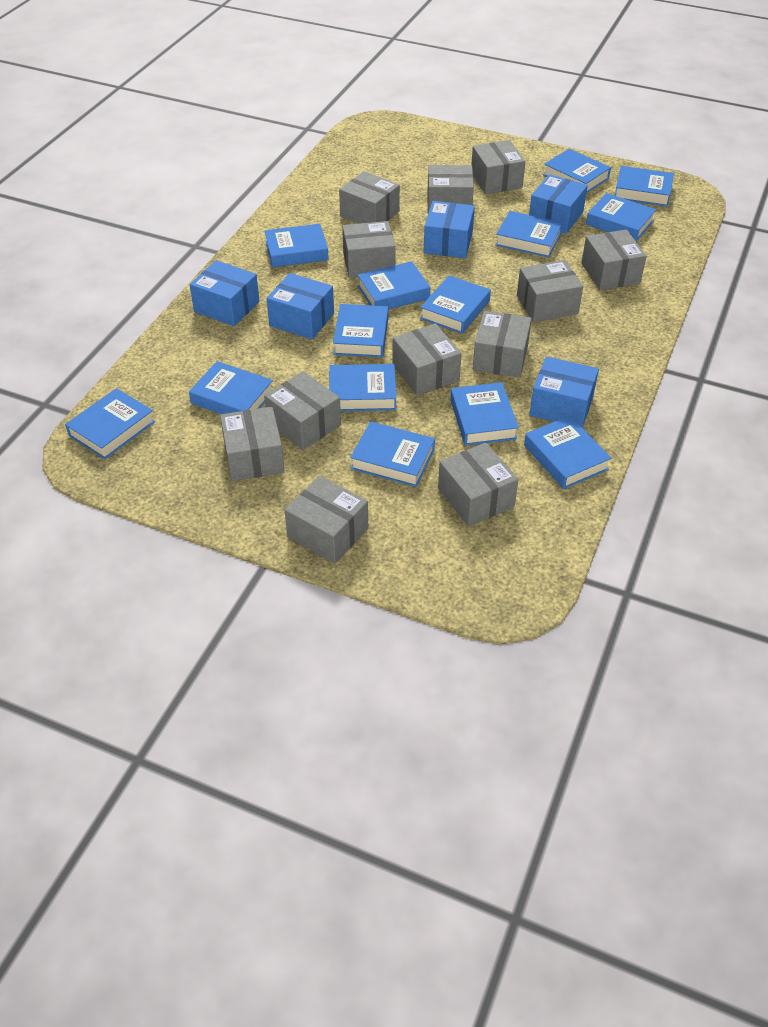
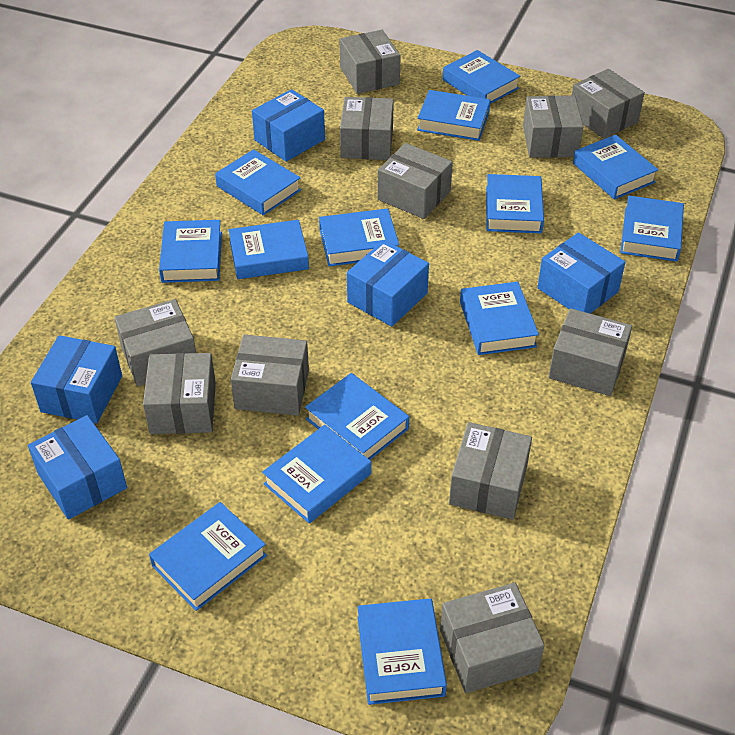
grey box: 12 -> 11

